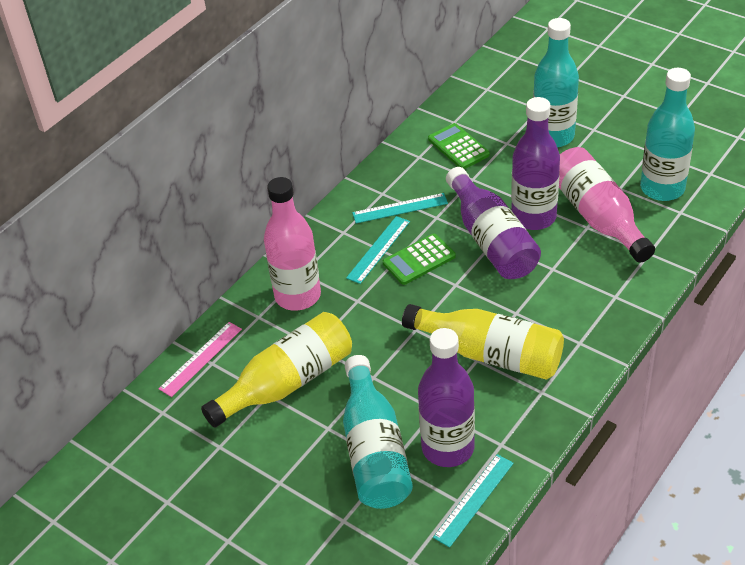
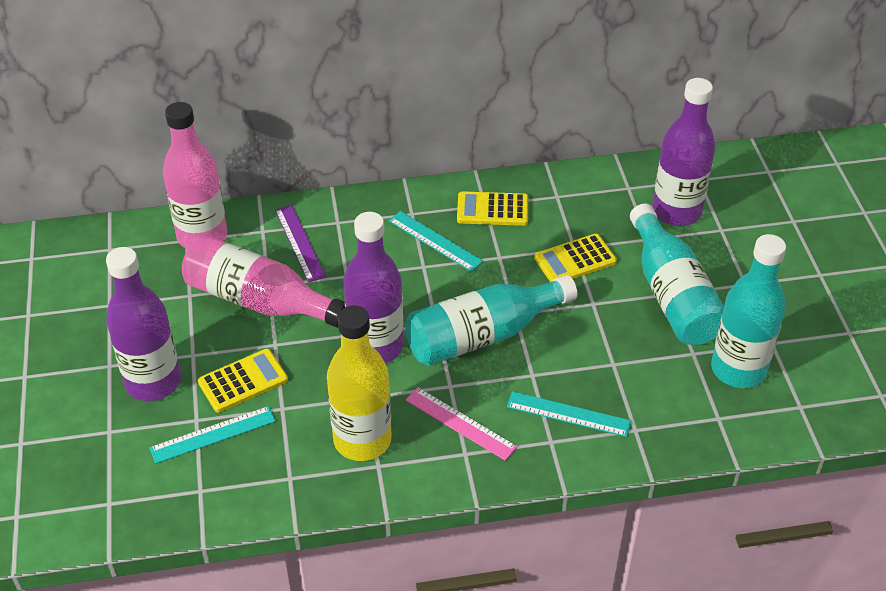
green calculator: 2 -> 0
purple ruler: 0 -> 1
yellow bottle: 2 -> 1
yellow calculator: 0 -> 3

